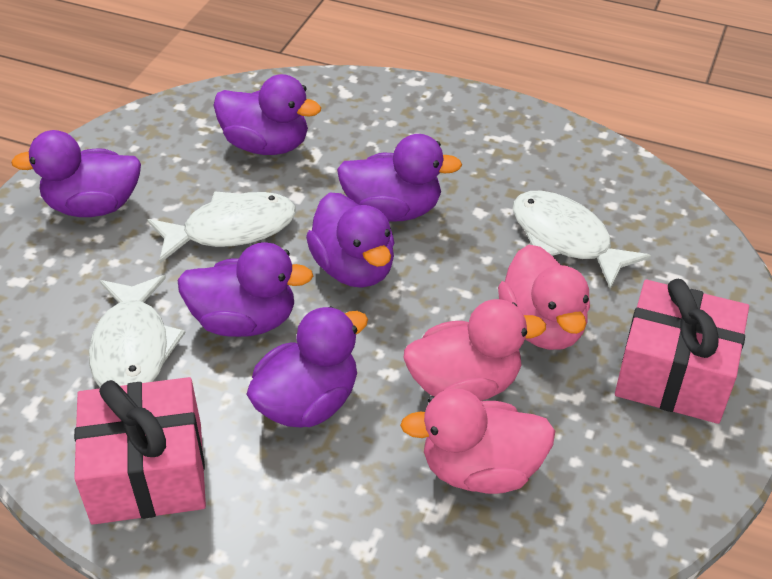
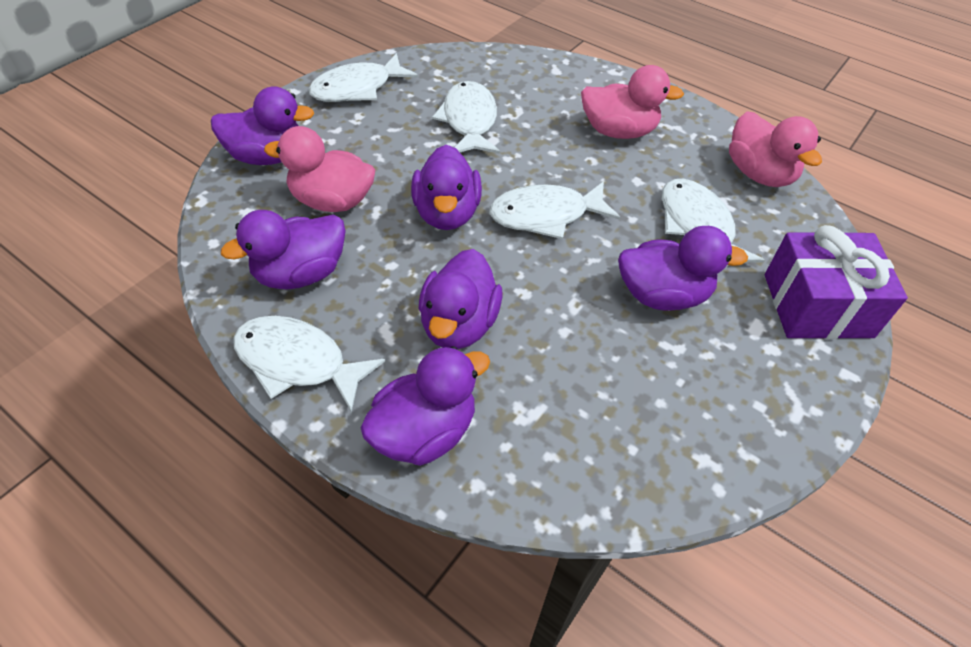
pink gift: 2 -> 0
purple gift: 0 -> 1
white fish: 3 -> 5

